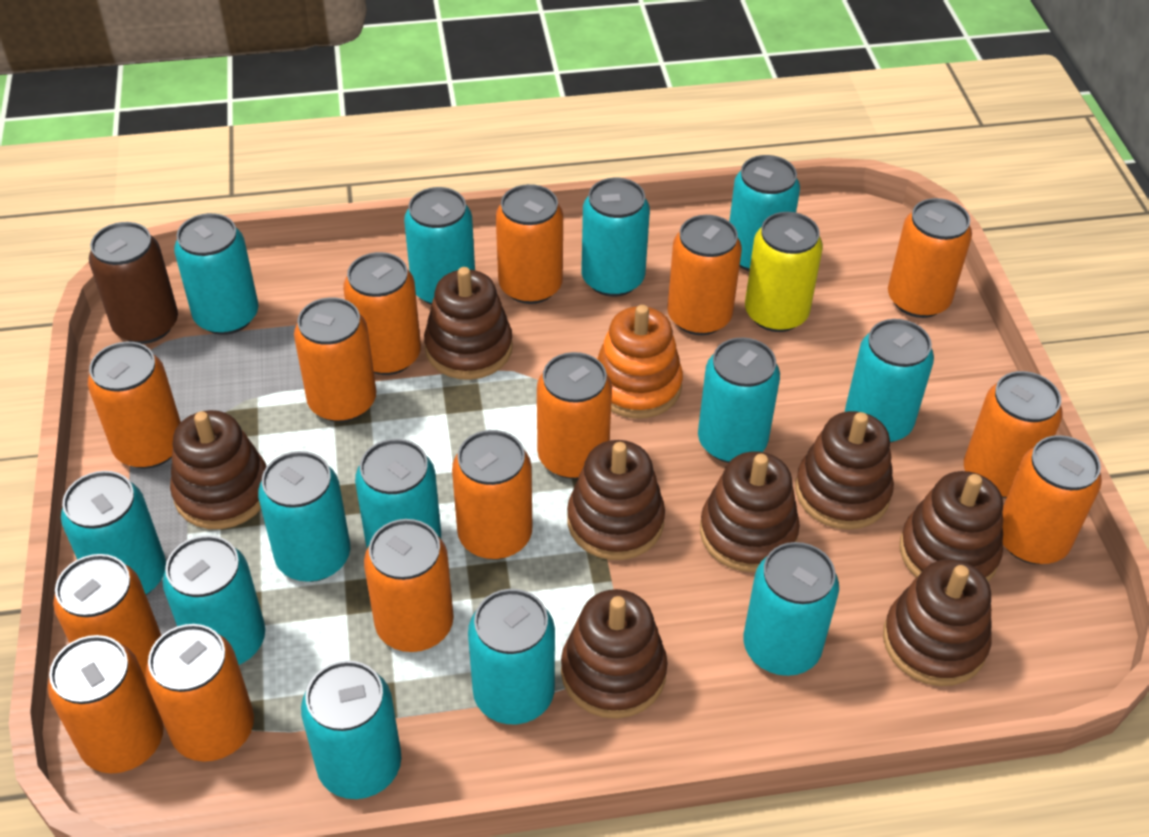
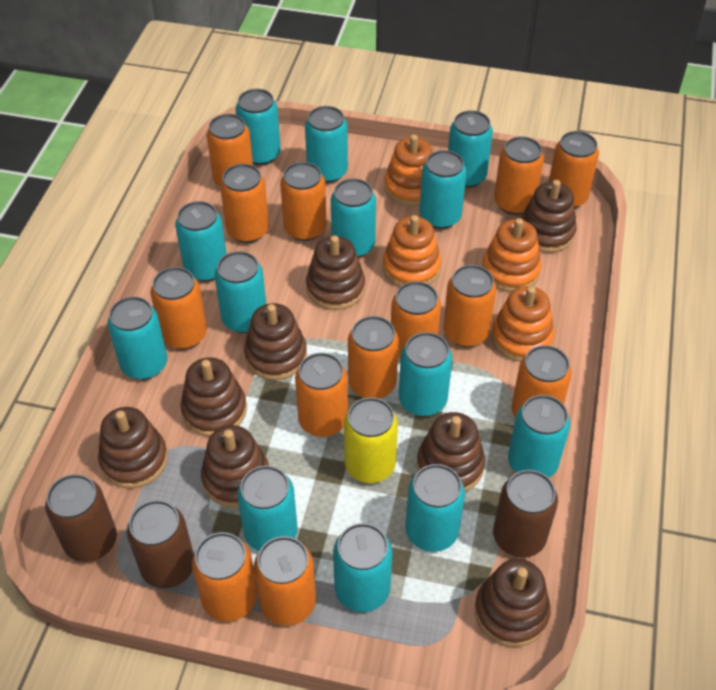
brown can: 1 -> 3
orange can: 14 -> 13
orange stacking toy: 1 -> 4

